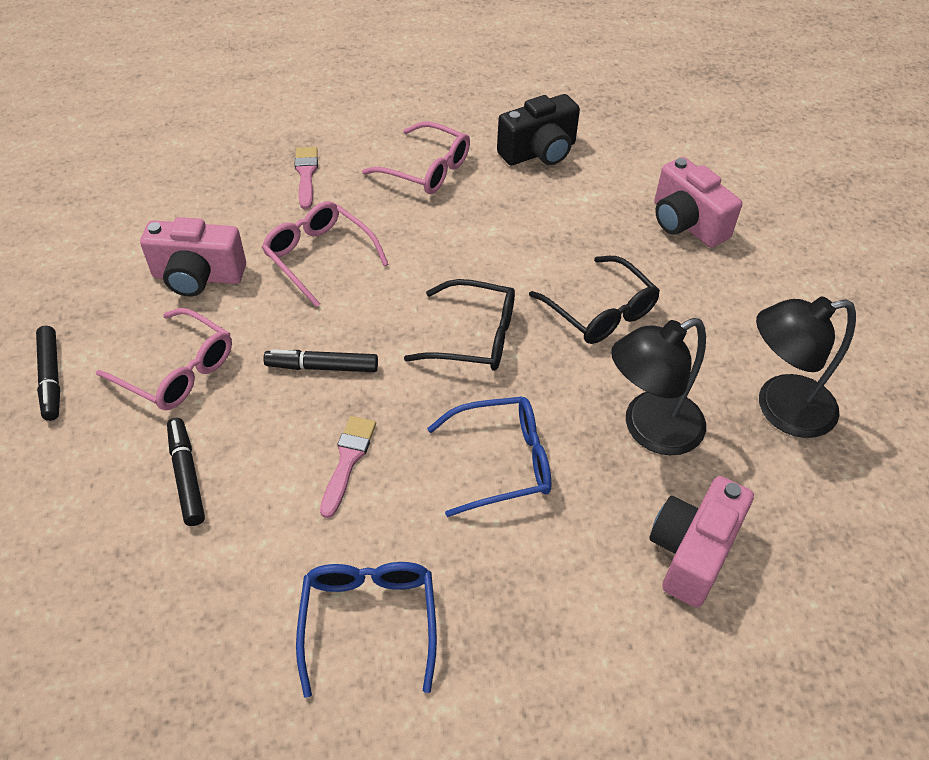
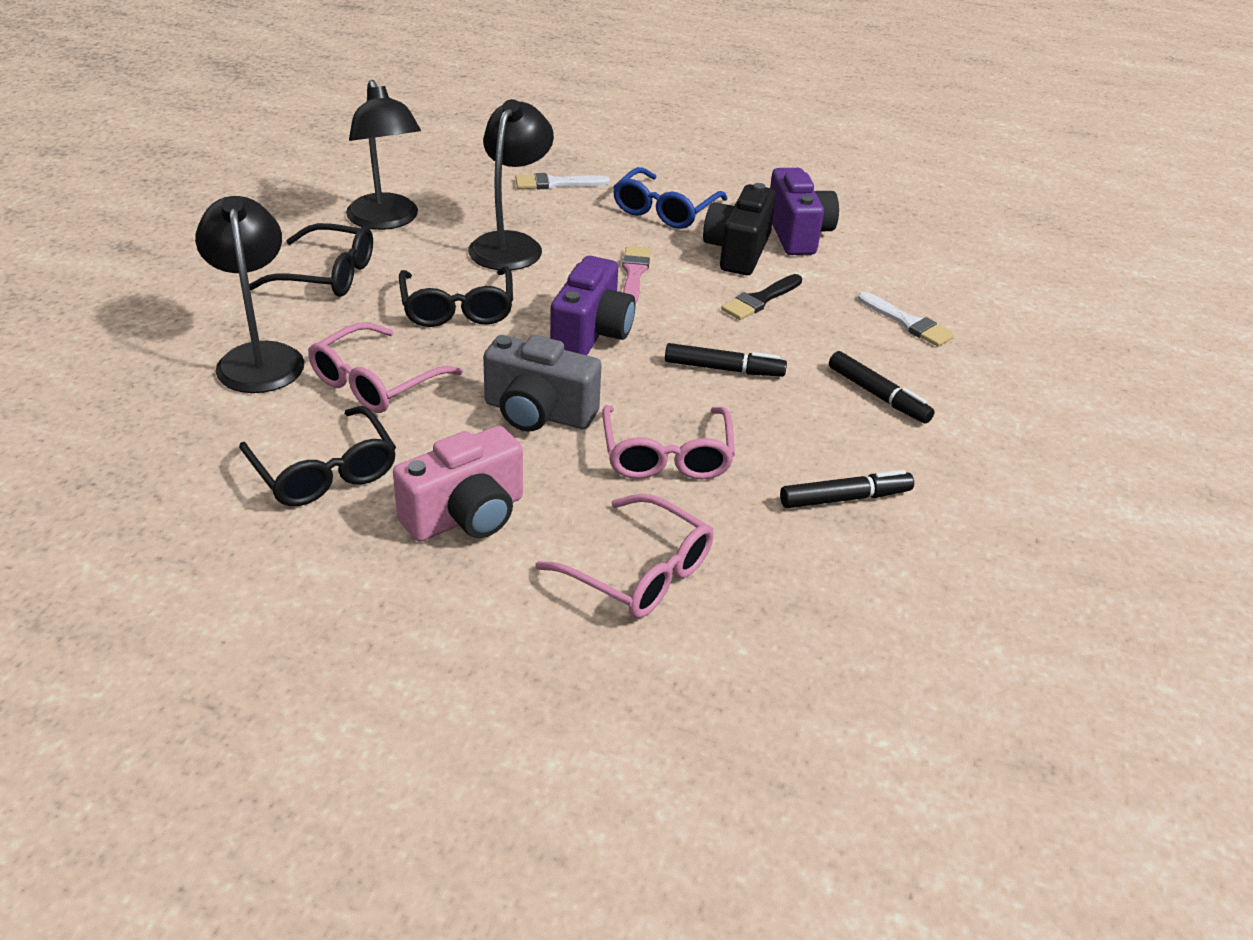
black brush: 0 -> 1
black glasses: 2 -> 3
black lamp: 2 -> 3
blue glasses: 2 -> 1
grey camera: 0 -> 1
pink brush: 2 -> 1
pink camera: 3 -> 1
purple camera: 0 -> 2
white brush: 0 -> 2

